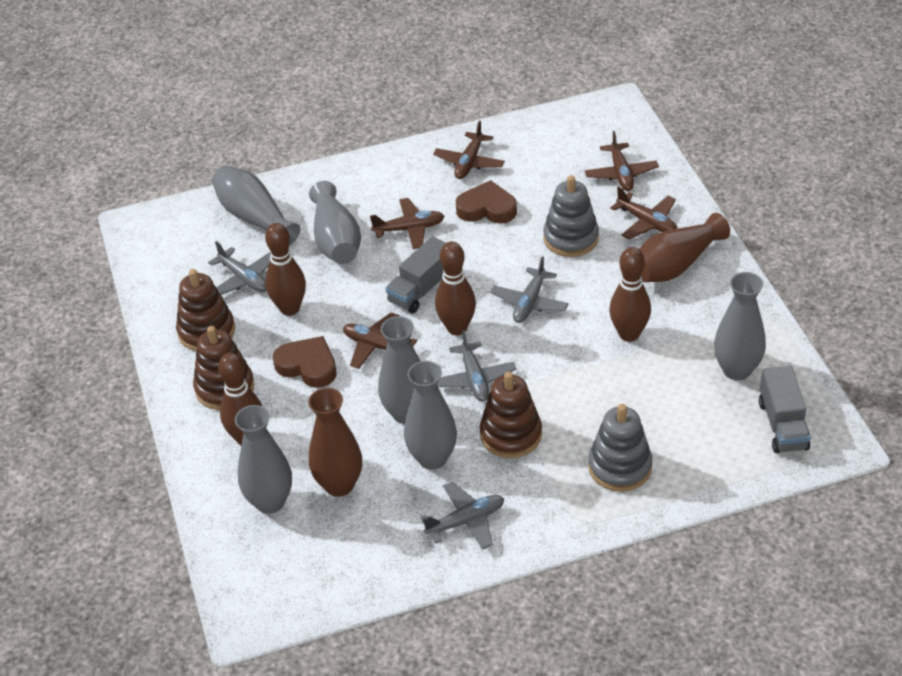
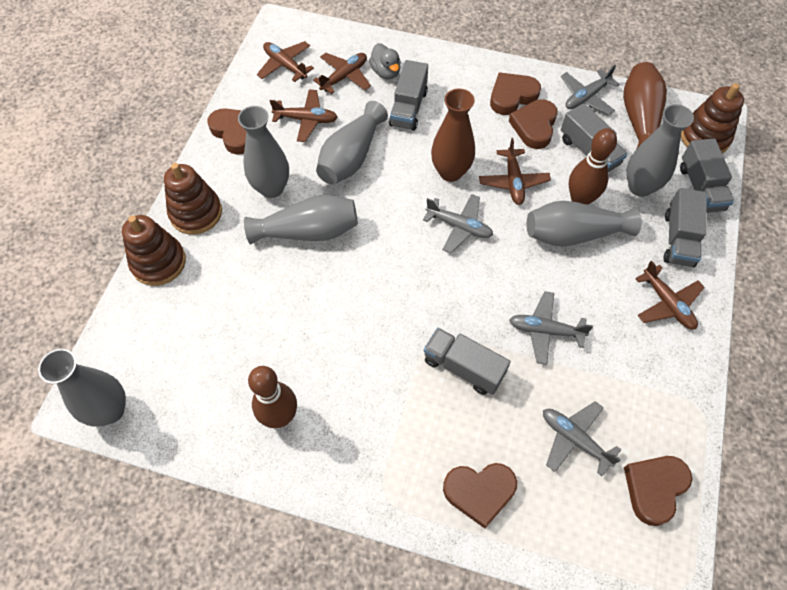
brown bowling pin: 4 -> 2
brown heart: 2 -> 5
grey duck: 0 -> 1
grey stacking toy: 2 -> 0
grey truck: 2 -> 5

